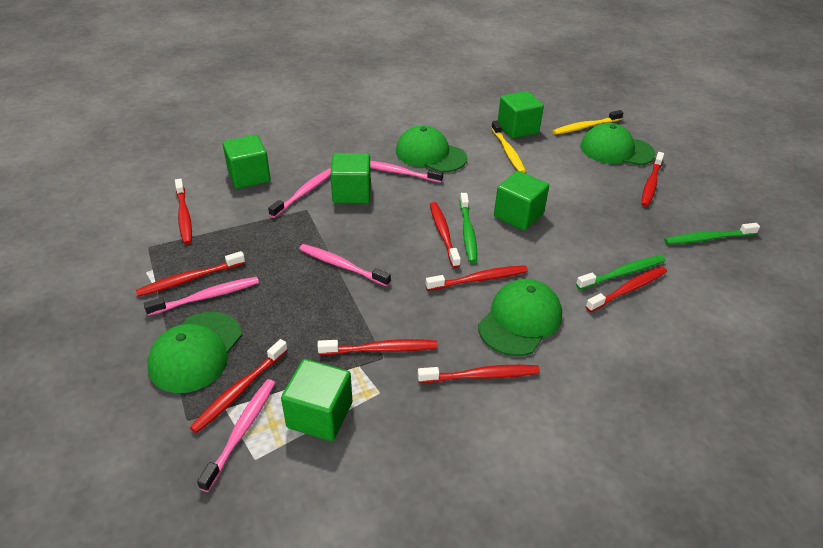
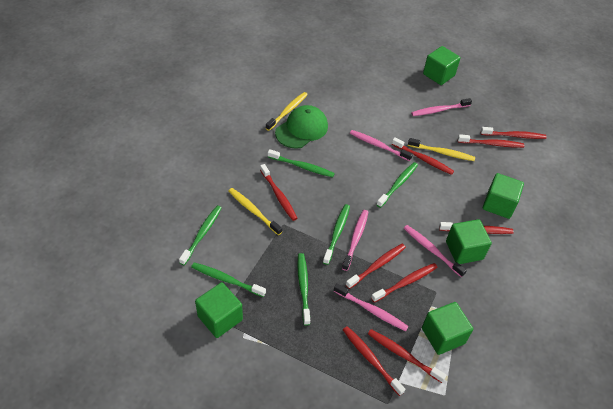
green cap: 4 -> 1
green toothbrush: 3 -> 6
yellow toothbrush: 2 -> 3

